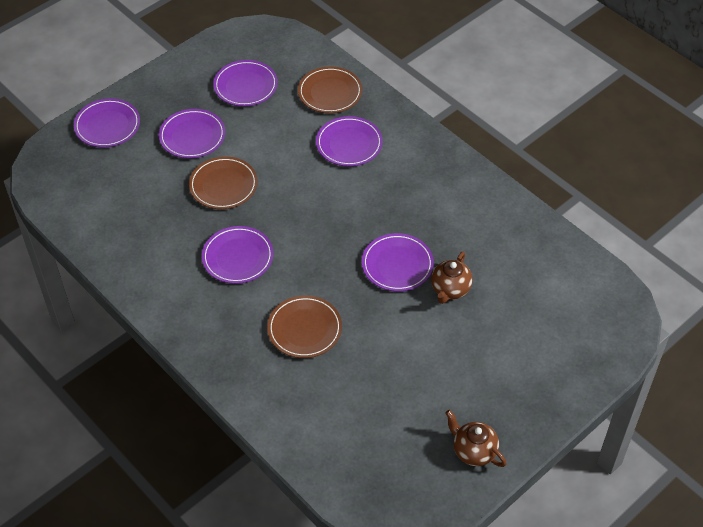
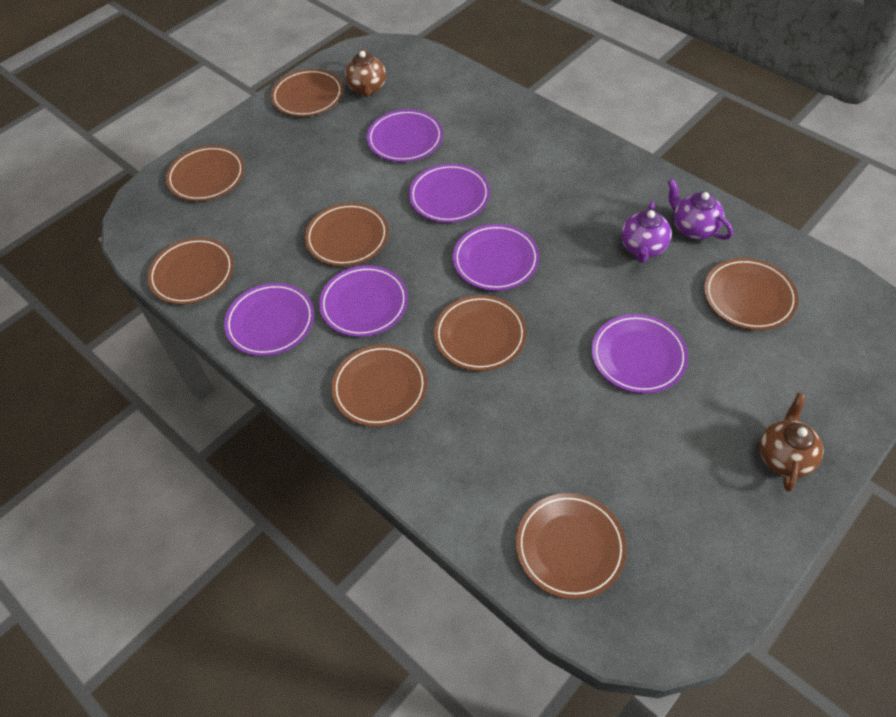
brown plate: 3 -> 8
purple teapot: 0 -> 2

